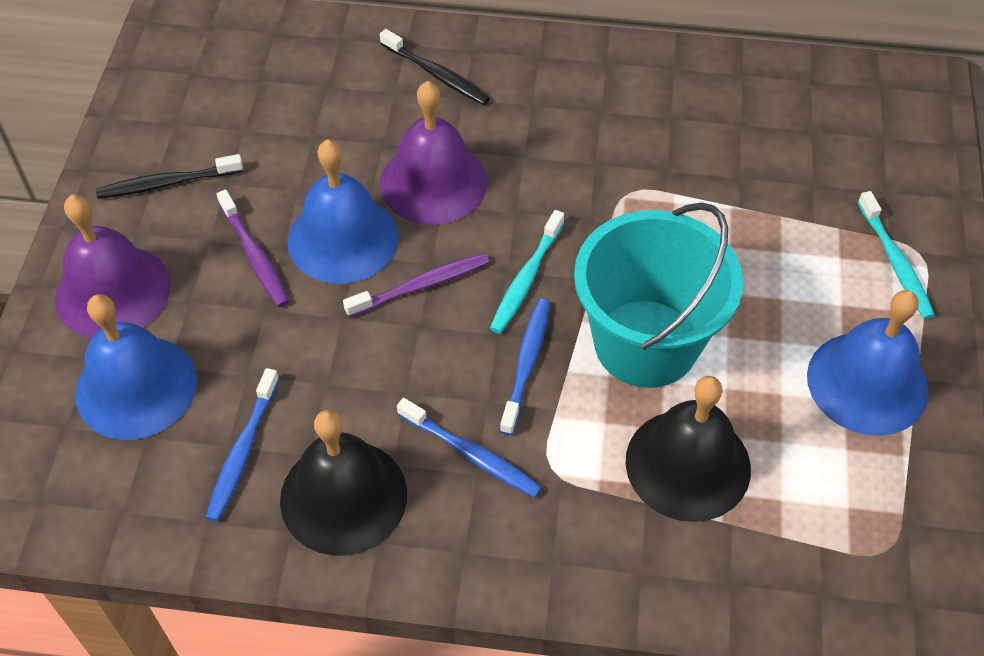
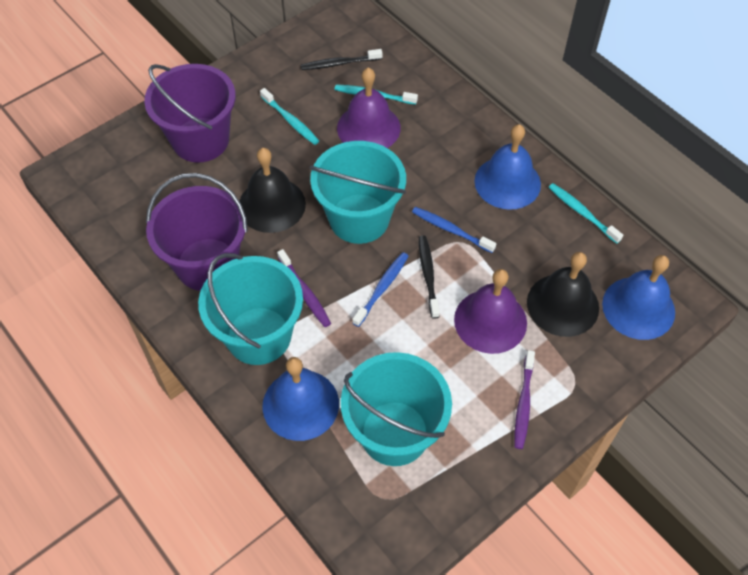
blue toothbrush: 3 -> 2
purple bucket: 0 -> 2
turquoise bucket: 1 -> 3
turquoise toothbrush: 2 -> 3

